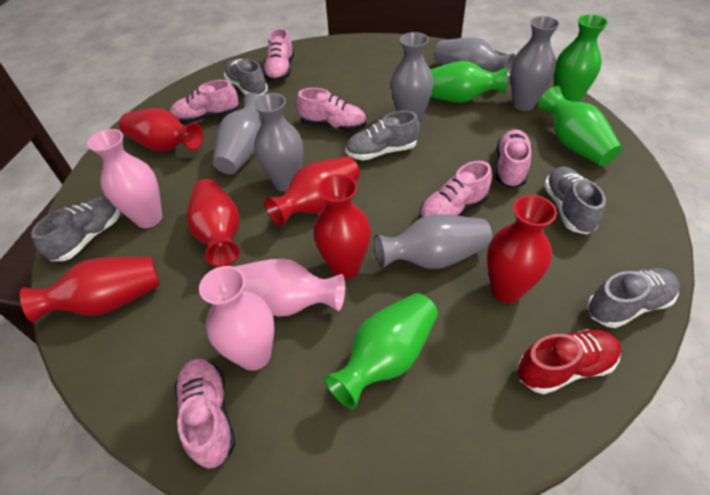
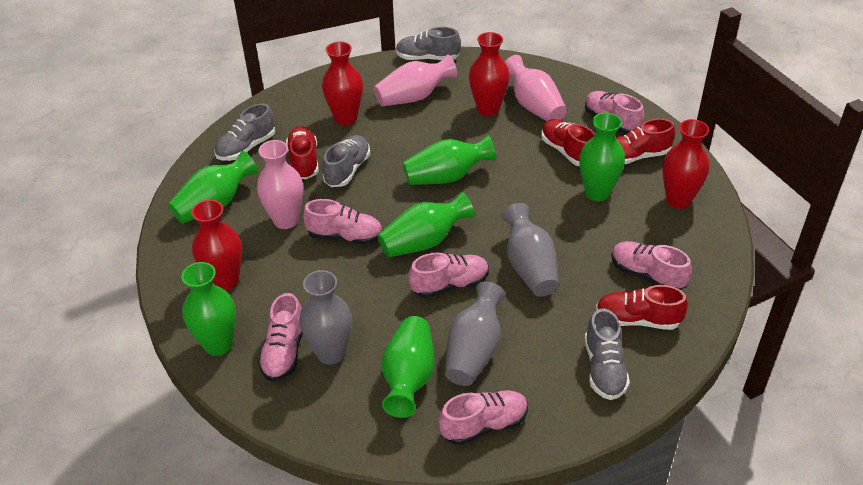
green vase: 4 -> 6
grey shoe: 5 -> 4
grey vase: 6 -> 3
red shoe: 1 -> 4
red vase: 6 -> 4

